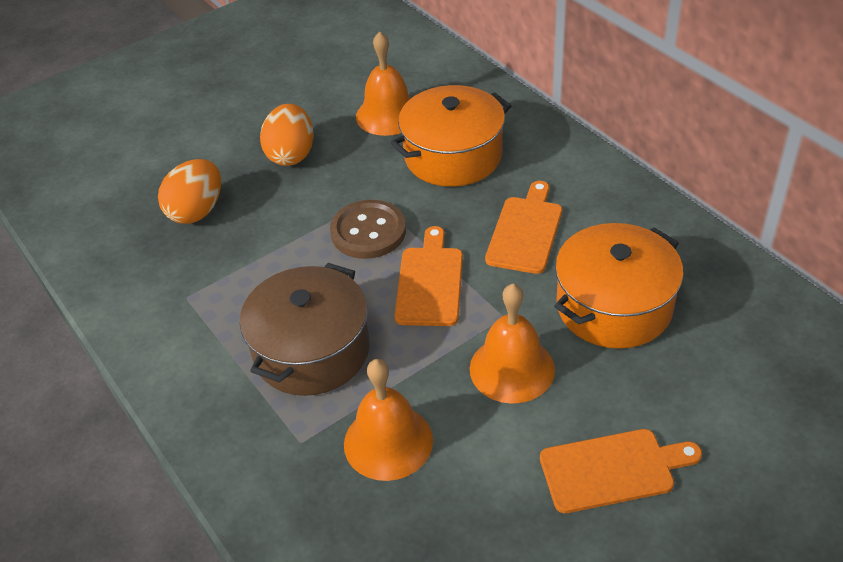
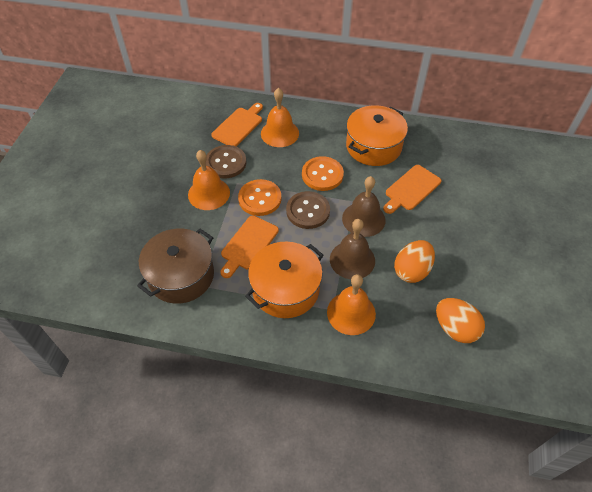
brown bell: 0 -> 2
brown button: 1 -> 2
orange button: 0 -> 2

